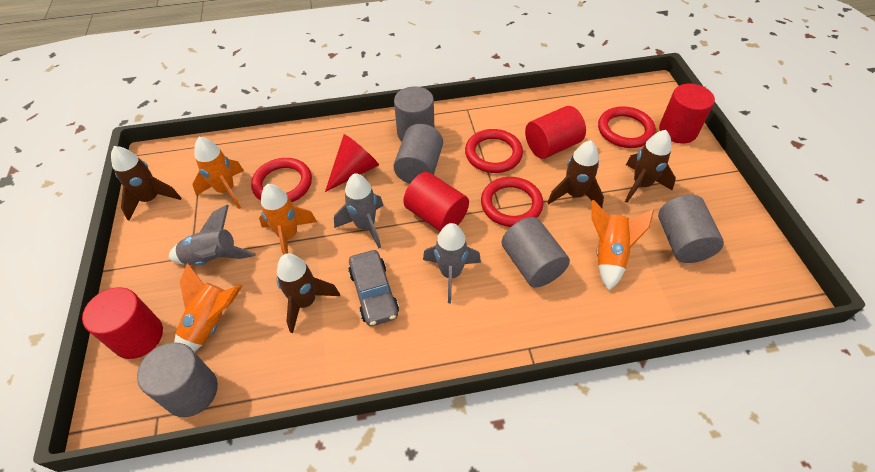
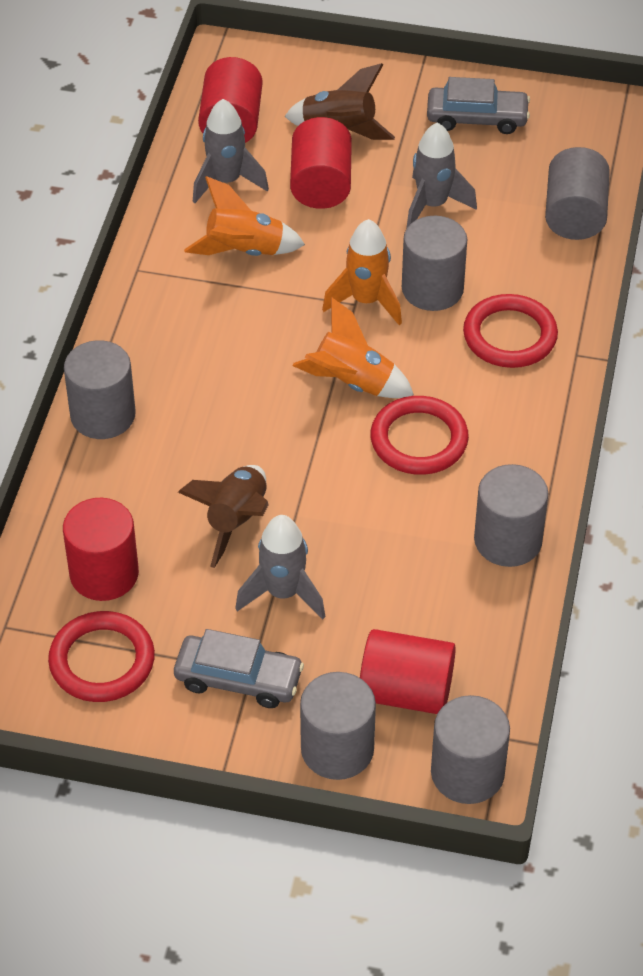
brown rocket: 4 -> 2
grey car: 1 -> 2
grey cylinder: 5 -> 6
orange rocket: 4 -> 3
red cone: 1 -> 0
red ring: 4 -> 3

